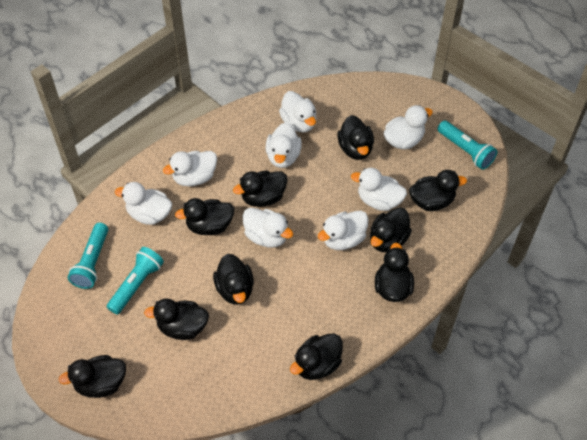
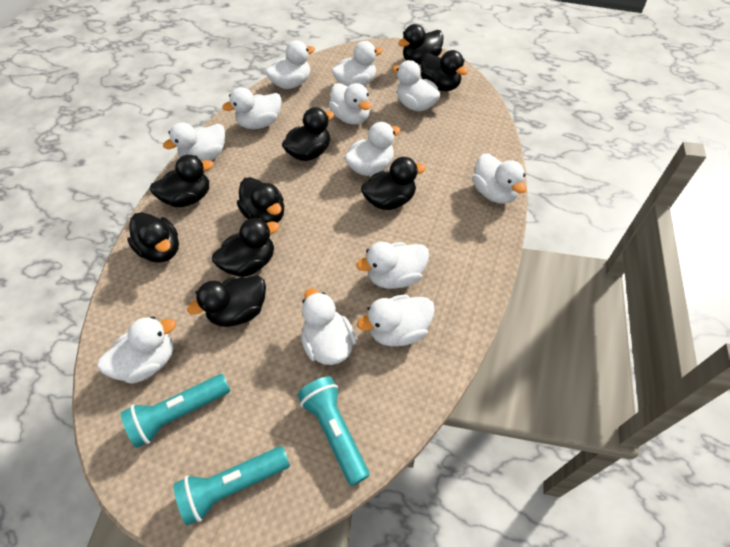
black duck: 10 -> 9
white duck: 8 -> 12

